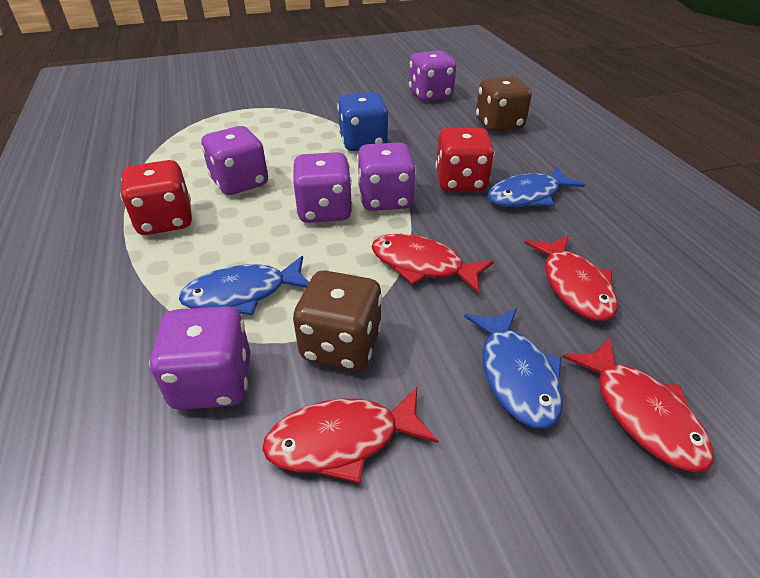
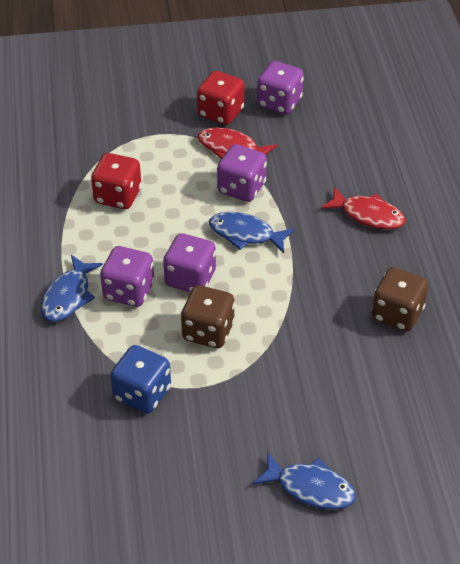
purple dice: 5 -> 4
red fish: 4 -> 2

